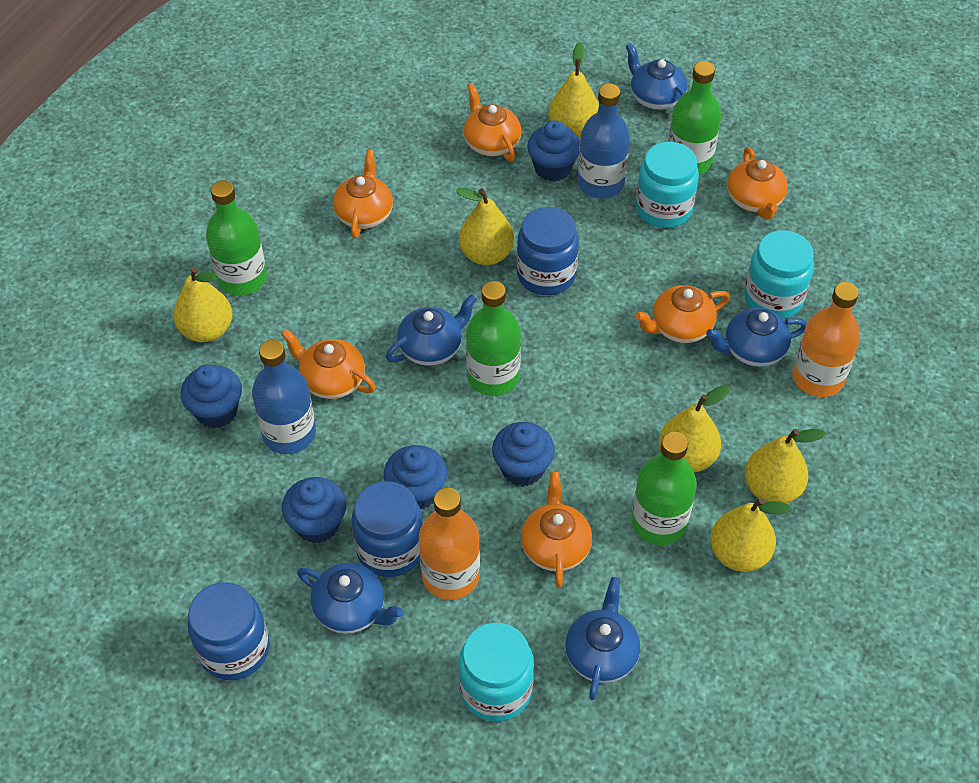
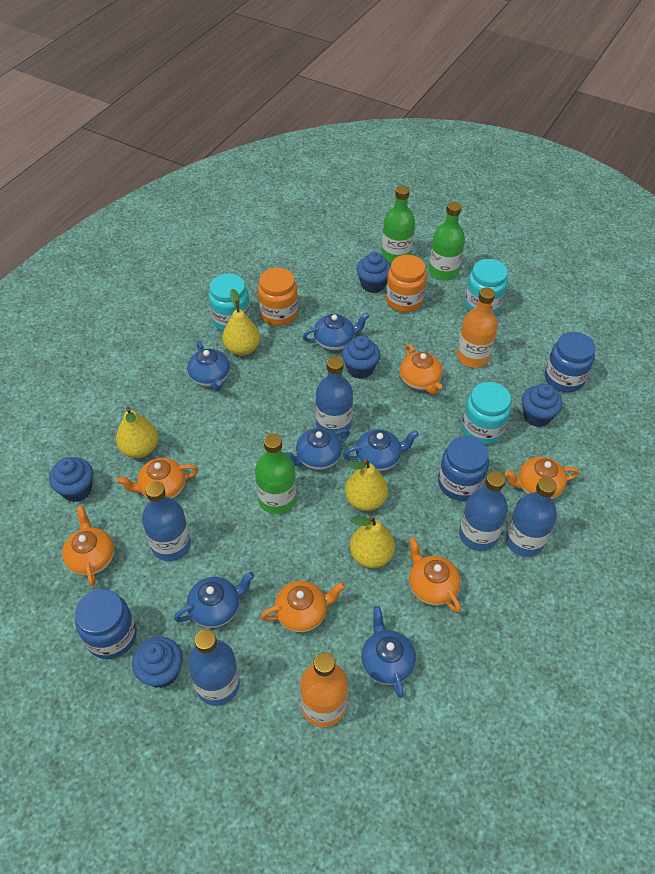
blue bottle: 2 -> 5
blue teapot: 5 -> 6
green bottle: 4 -> 3
orange jar: 0 -> 2
yellow pear: 6 -> 4

